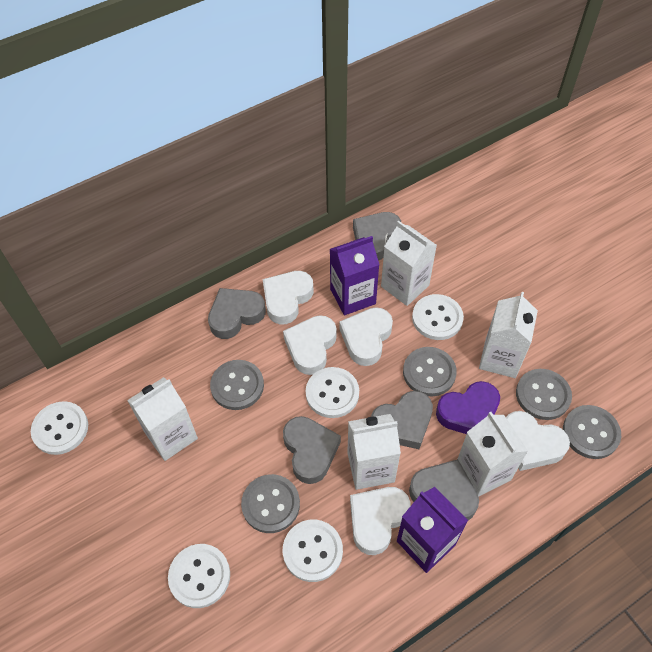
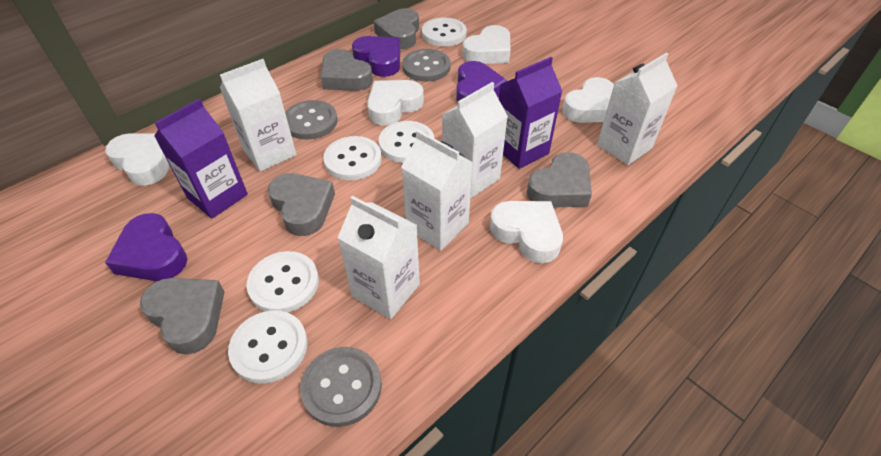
grey button: 5 -> 3
purple heart: 1 -> 3

